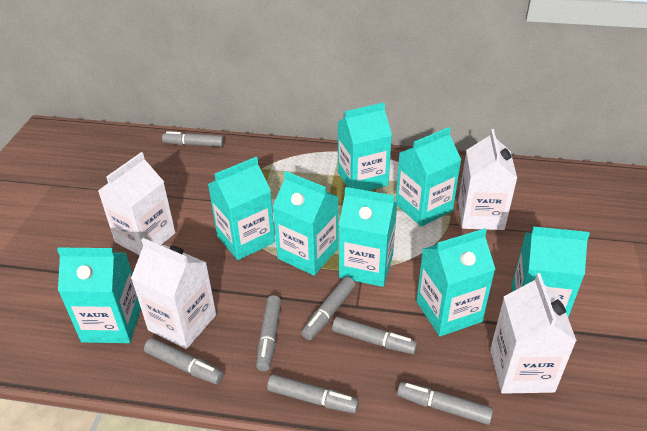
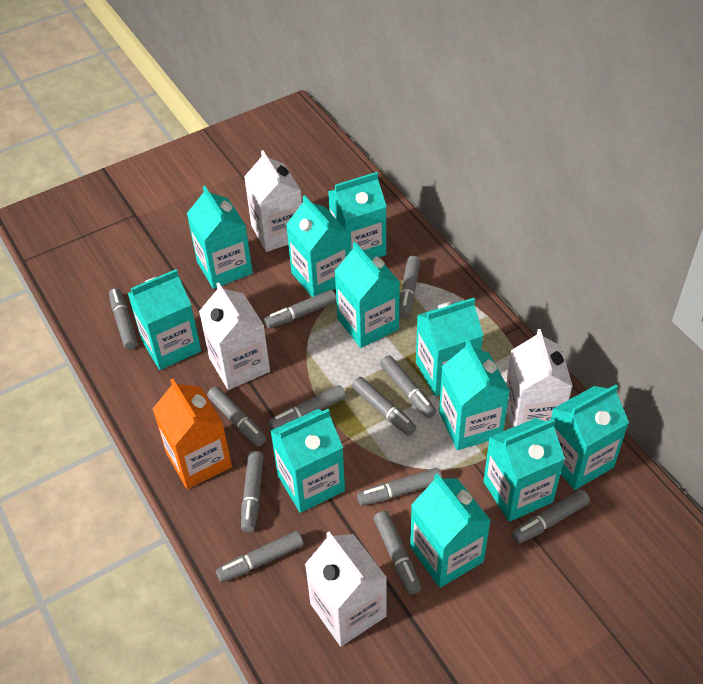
grey marker: 7 -> 12
orange carton: 0 -> 1
turquoise carton: 8 -> 11

